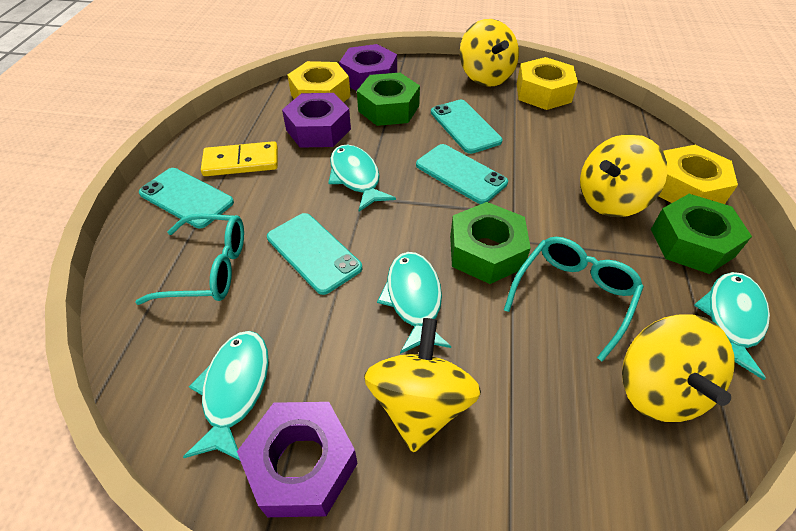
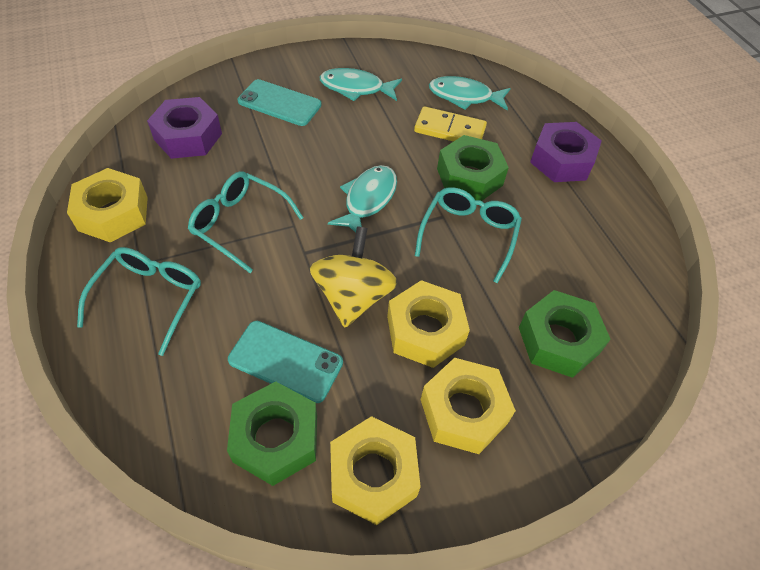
purple nut: 3 -> 2
turquoise fish: 4 -> 3
turquoise glasses: 2 -> 3
turquoise phone: 4 -> 2
yellow nut: 3 -> 4
yellow spinning top: 4 -> 1

